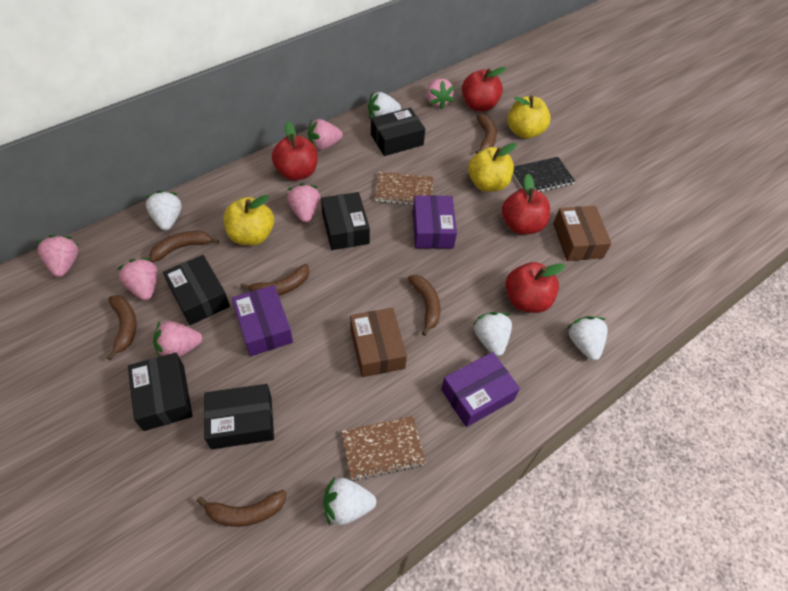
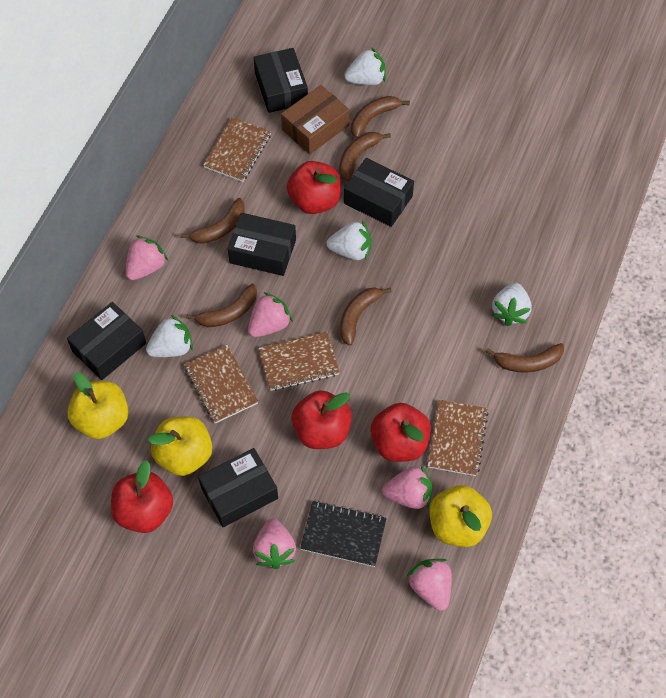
brown box: 2 -> 1
brown notebook: 2 -> 4
pink strawberry: 6 -> 5
purple box: 3 -> 0
white strawberry: 5 -> 4

